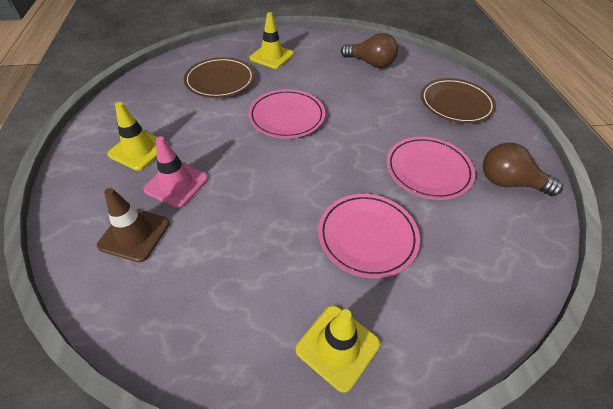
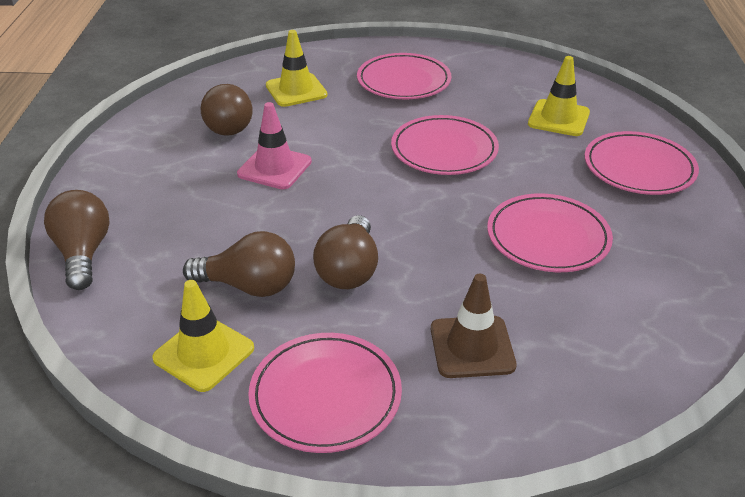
brown light bulb: 2 -> 4
brown plate: 2 -> 0
pink plate: 3 -> 5

